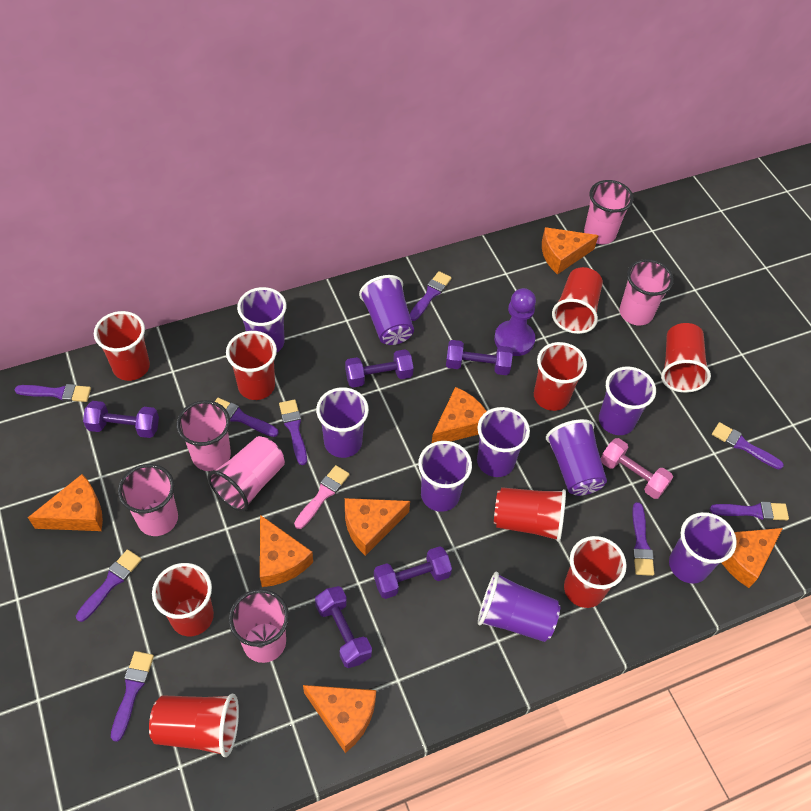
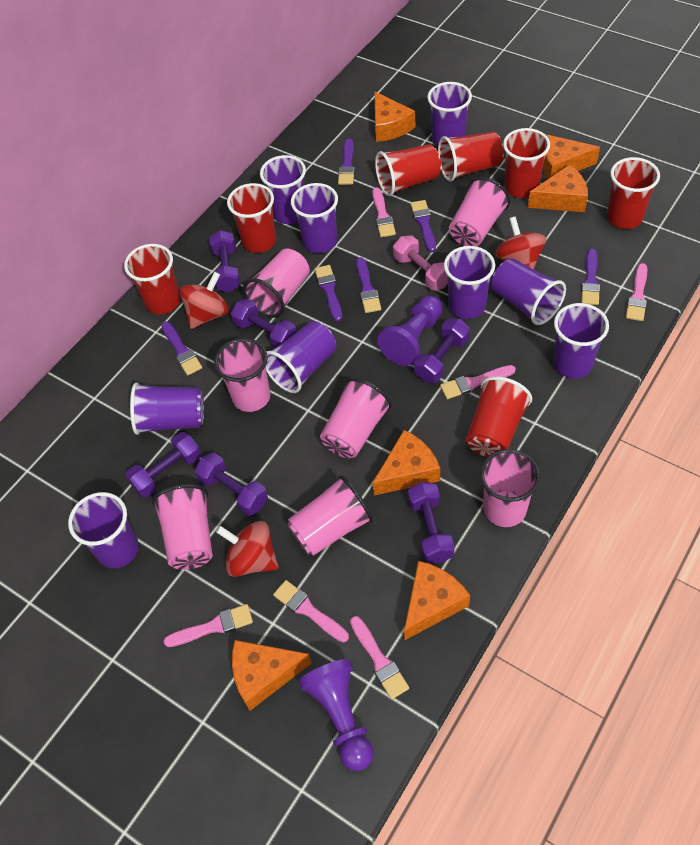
orange cheese: 7 -> 6
pink brush: 1 -> 6
pink cup: 6 -> 7
purple brush: 9 -> 6
purple dumbbell: 5 -> 6
purple pawn: 1 -> 2
red cup: 9 -> 7
red spinning top: 0 -> 3

